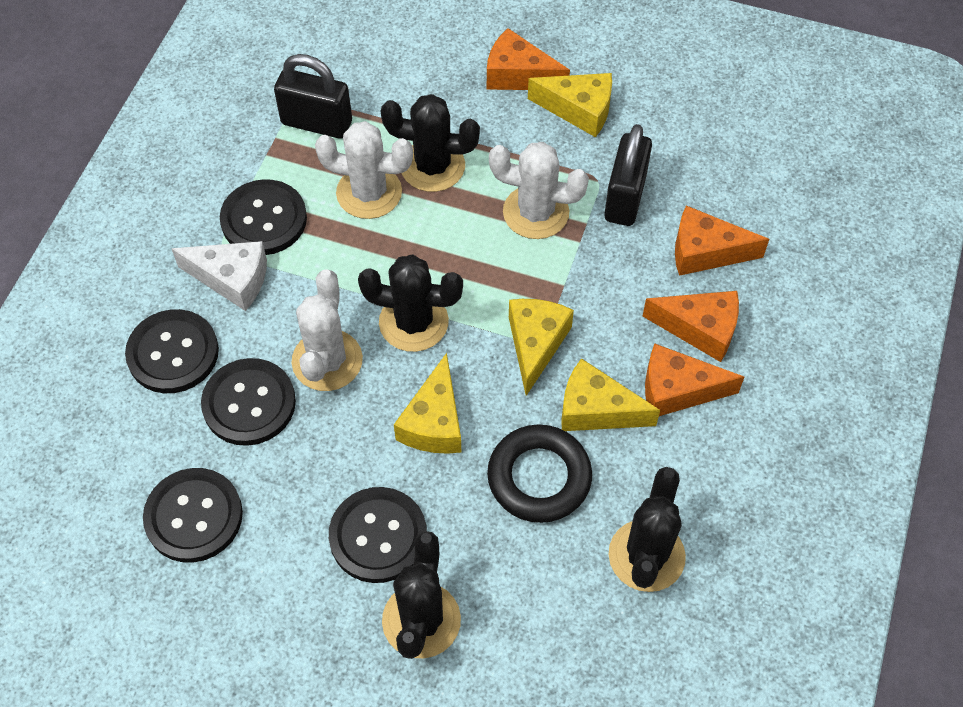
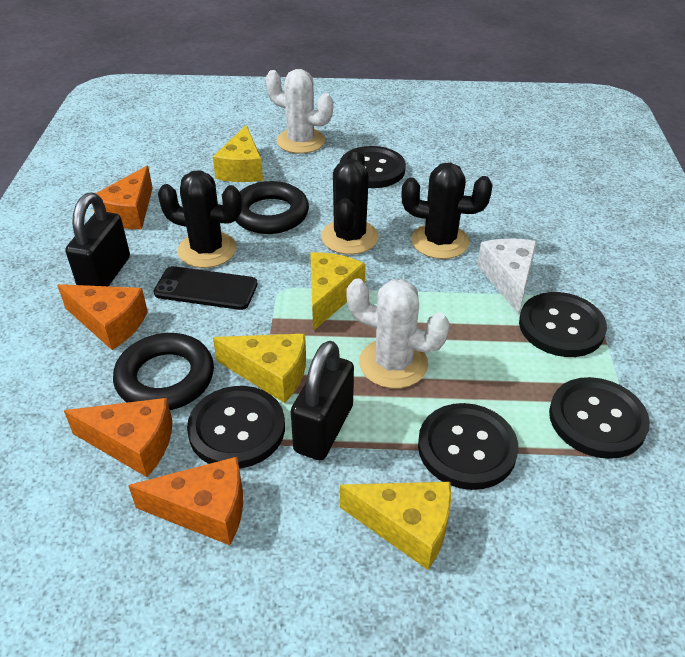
black cactus: 4 -> 3
black phone: 0 -> 1
black ring: 1 -> 2
white cactus: 3 -> 2

